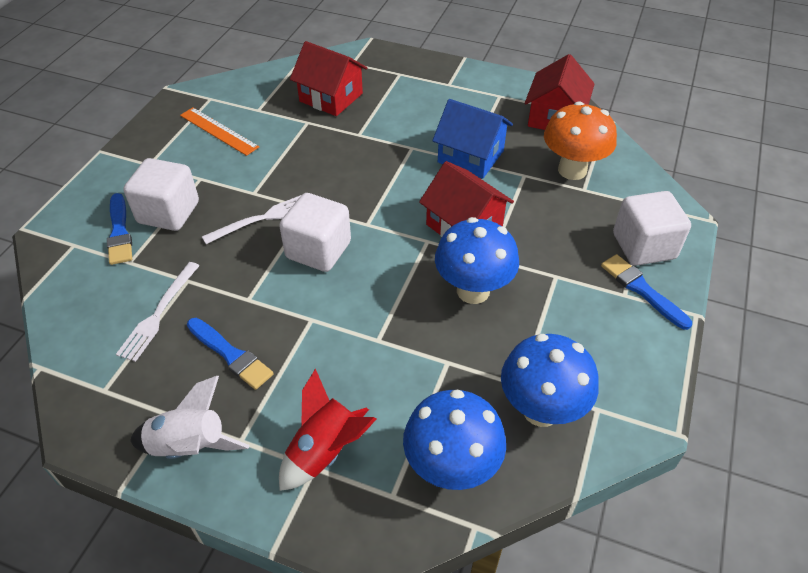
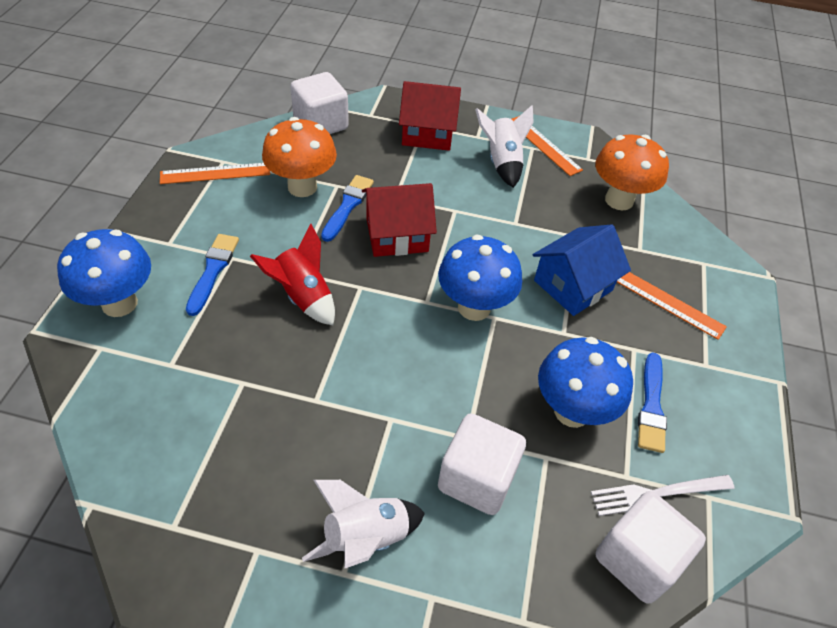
orange mushroom: 1 -> 2
orange ruler: 1 -> 3
red house: 3 -> 2
white fork: 2 -> 1
white rocket: 1 -> 2

